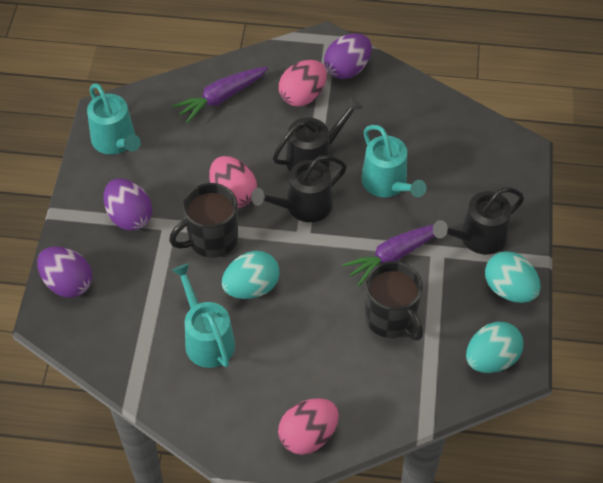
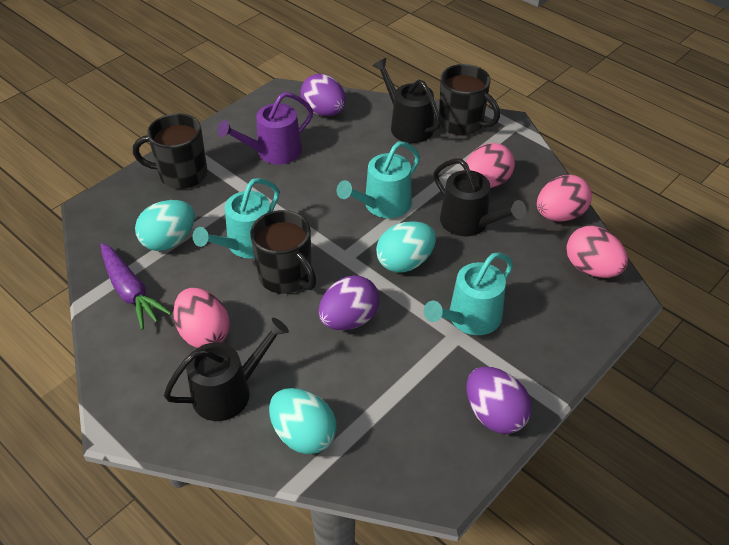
black mug: 2 -> 3
pink egg: 3 -> 4
purple carrot: 2 -> 1
purple watering can: 0 -> 1

